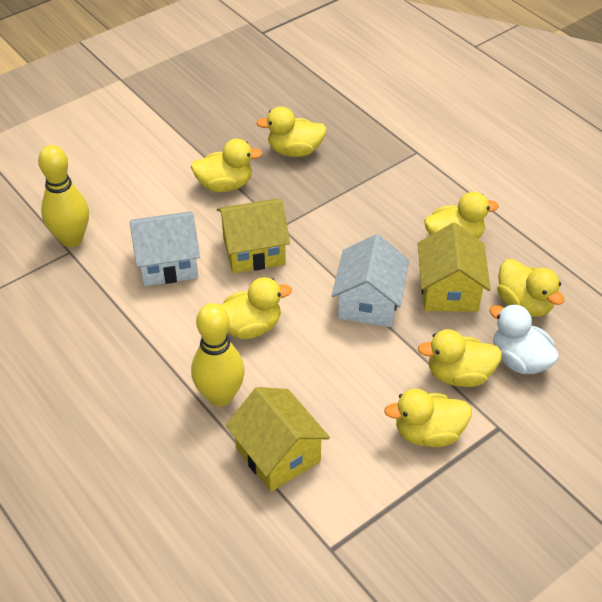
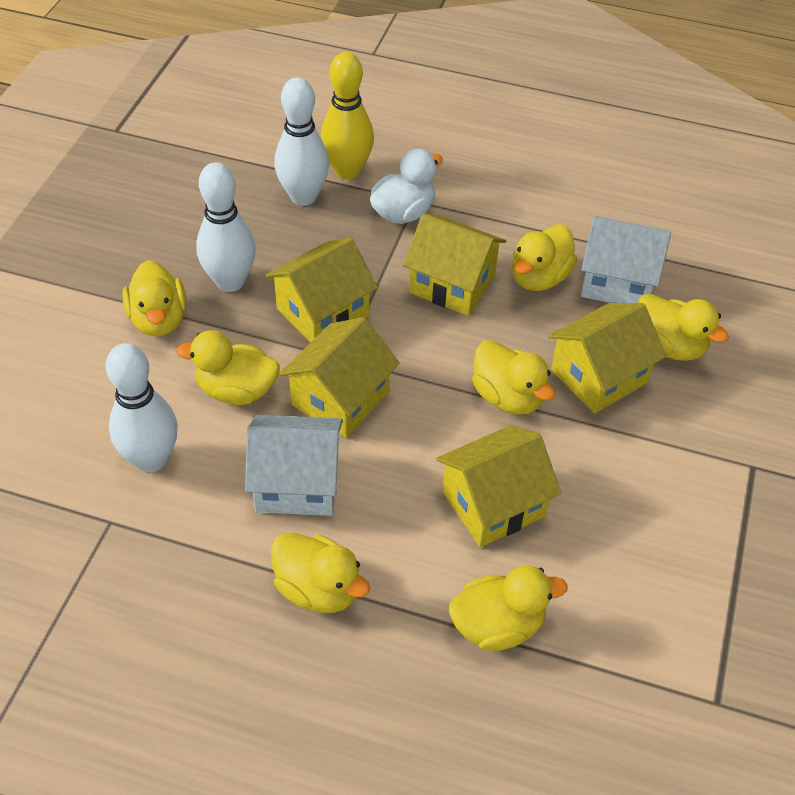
white bowling pin: 0 -> 3
yellow bowling pin: 2 -> 1
yellow house: 3 -> 5

